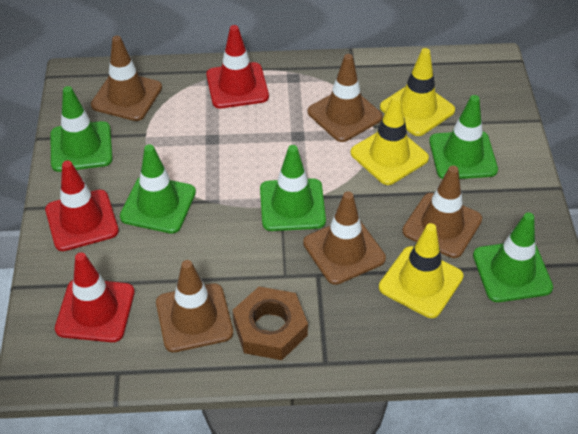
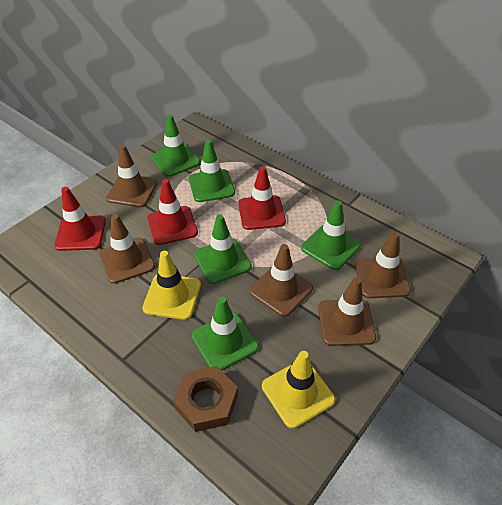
yellow traffic cone: 3 -> 2

